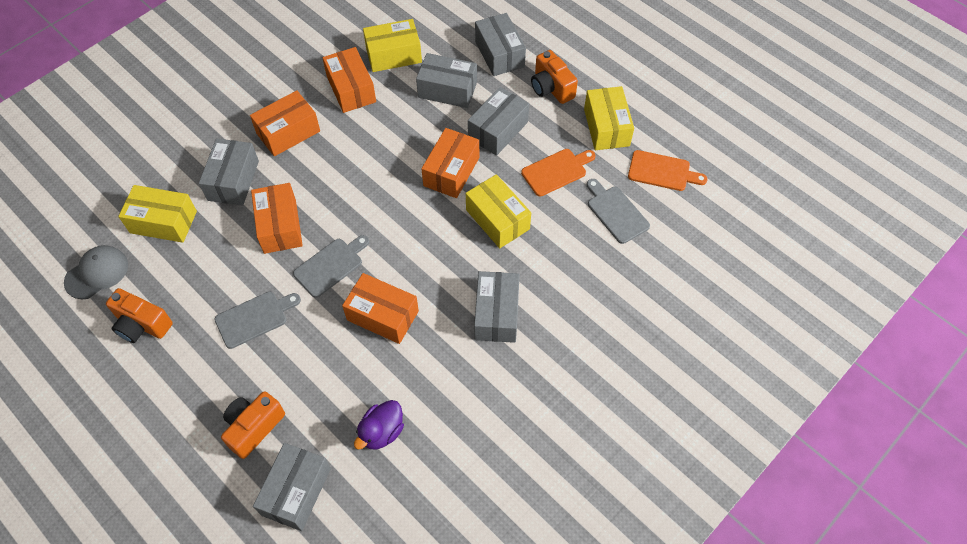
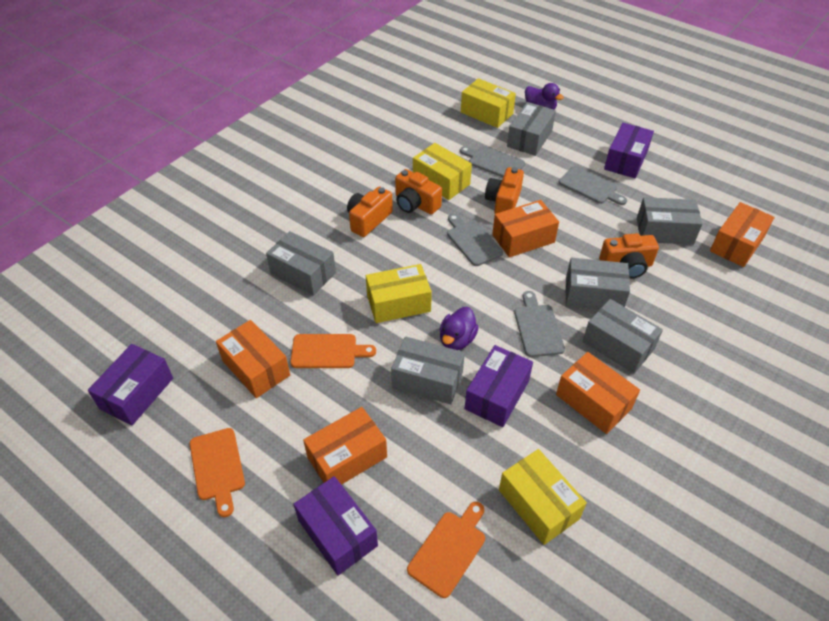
grey cap: 1 -> 0
grey cutting board: 3 -> 4
orange camera: 3 -> 4
orange cutting board: 2 -> 3
purple box: 0 -> 4
purple duck: 1 -> 2

